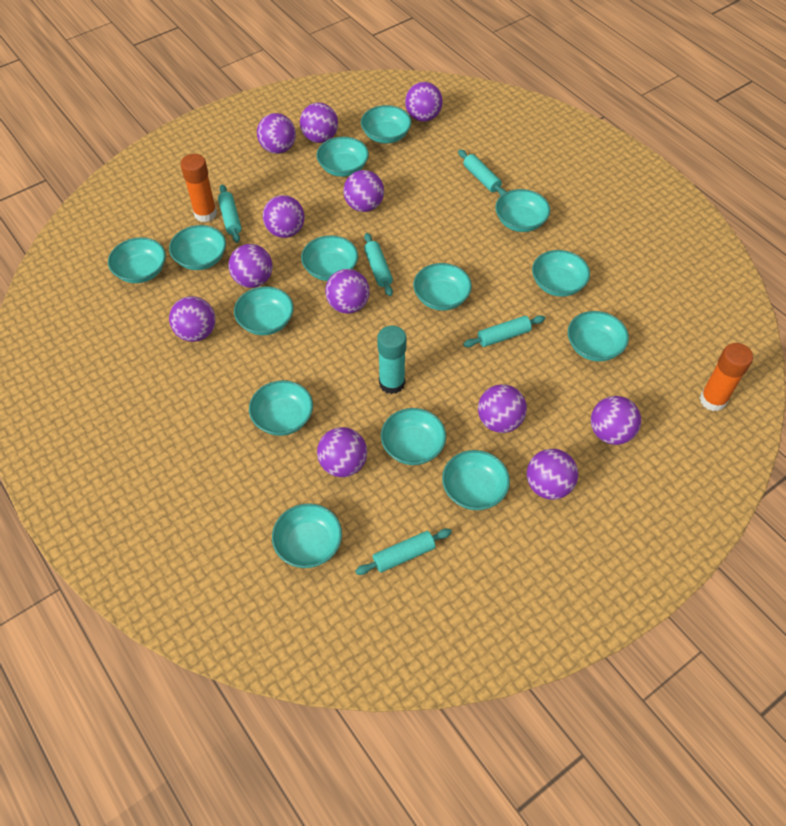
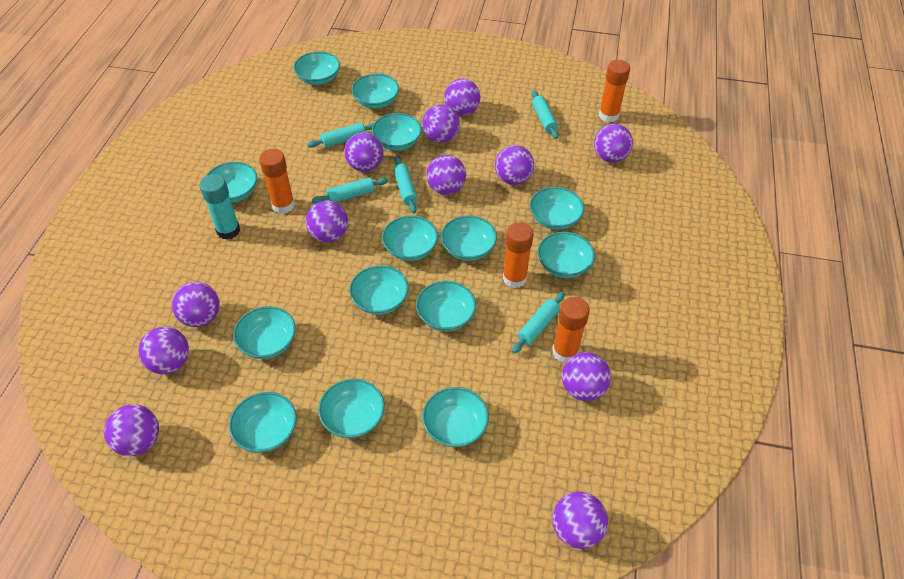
orange glue stick: 2 -> 4

